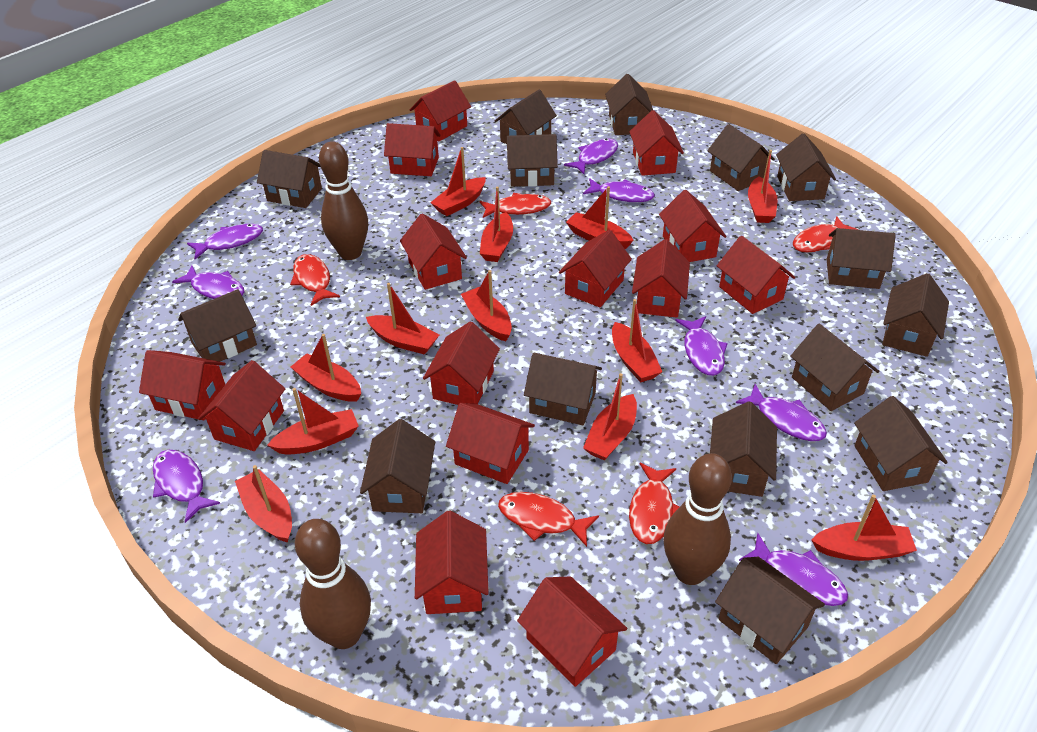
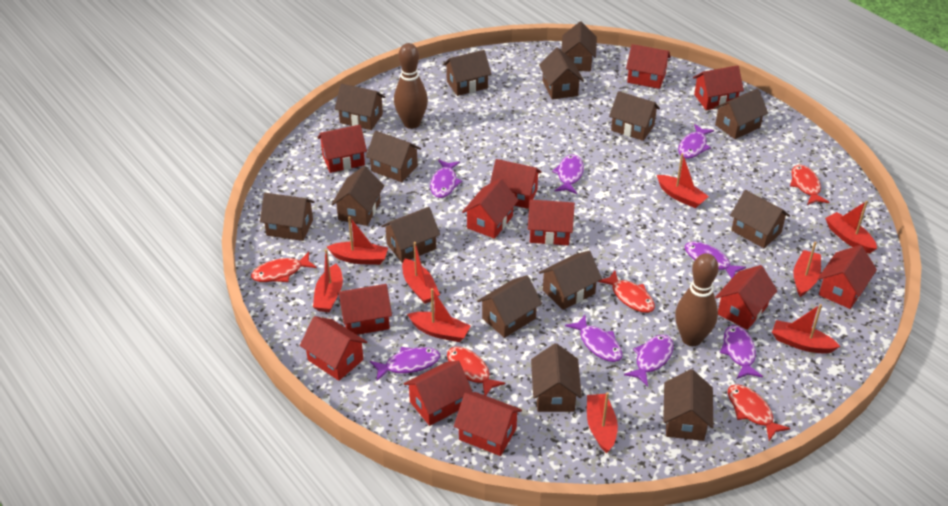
brown bowling pin: 3 -> 2
red boat: 12 -> 9
red house: 14 -> 12

